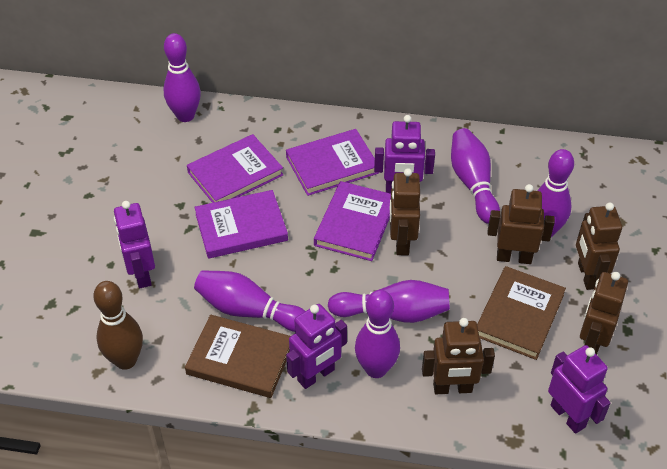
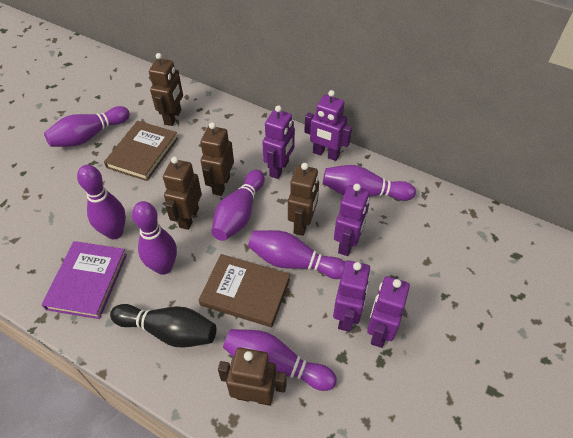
black bowling pin: 0 -> 1
brown bowling pin: 1 -> 0
purple book: 4 -> 1
purple bowling pin: 6 -> 7
purple robot: 4 -> 5

